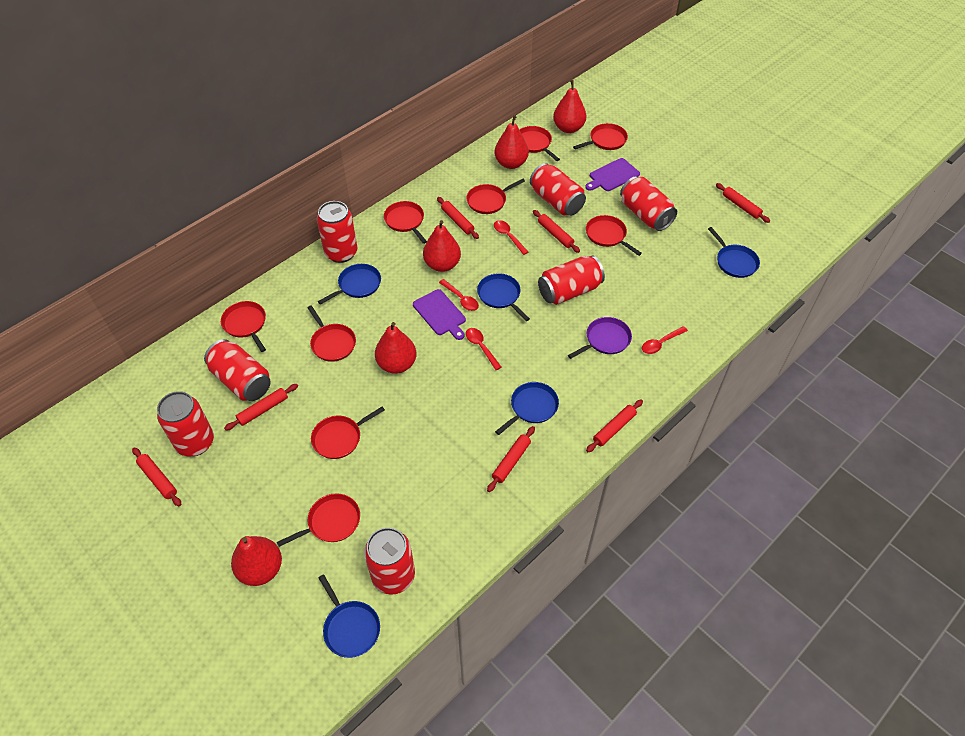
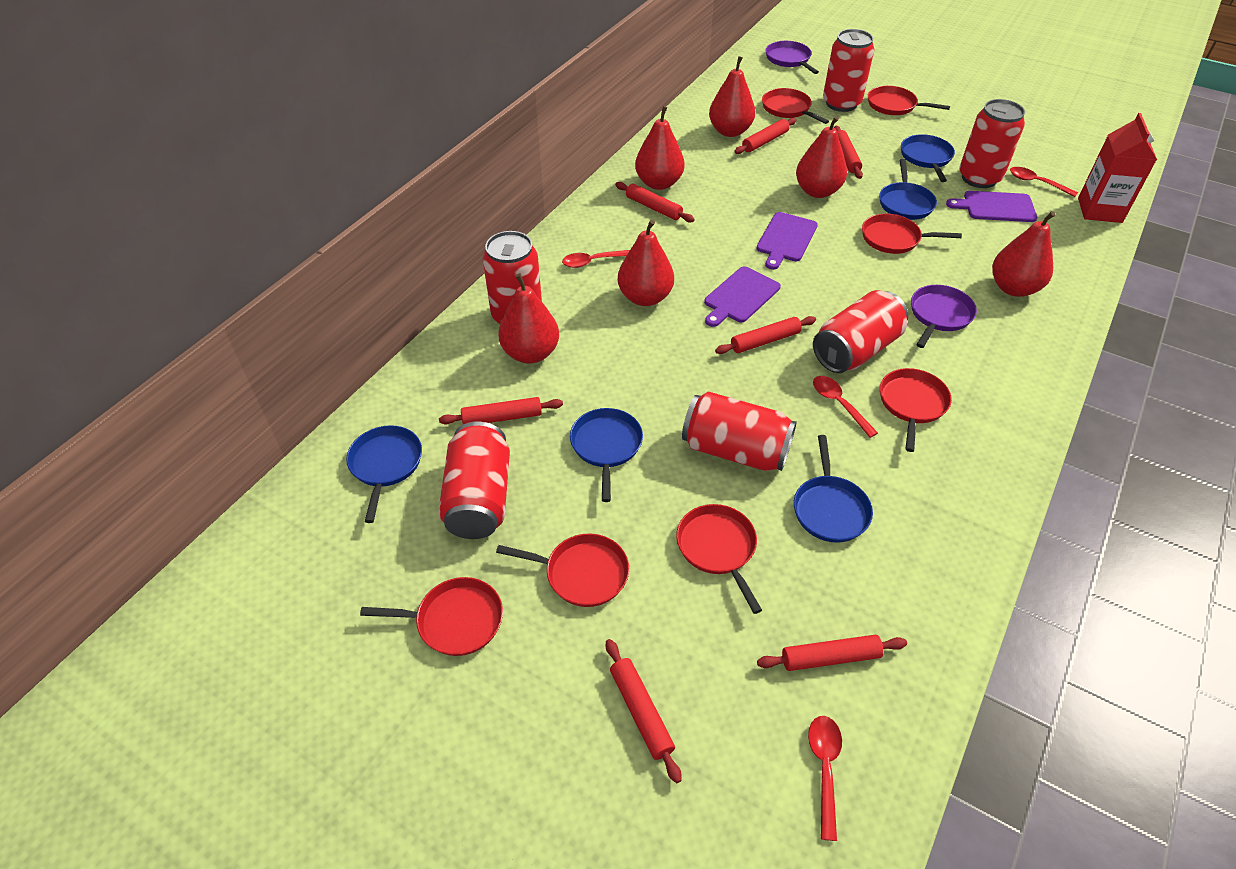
purple cutting board: 2 -> 3
purple pan: 1 -> 2
red can: 7 -> 6
red carton: 0 -> 1
red pan: 9 -> 7
red pear: 5 -> 6

